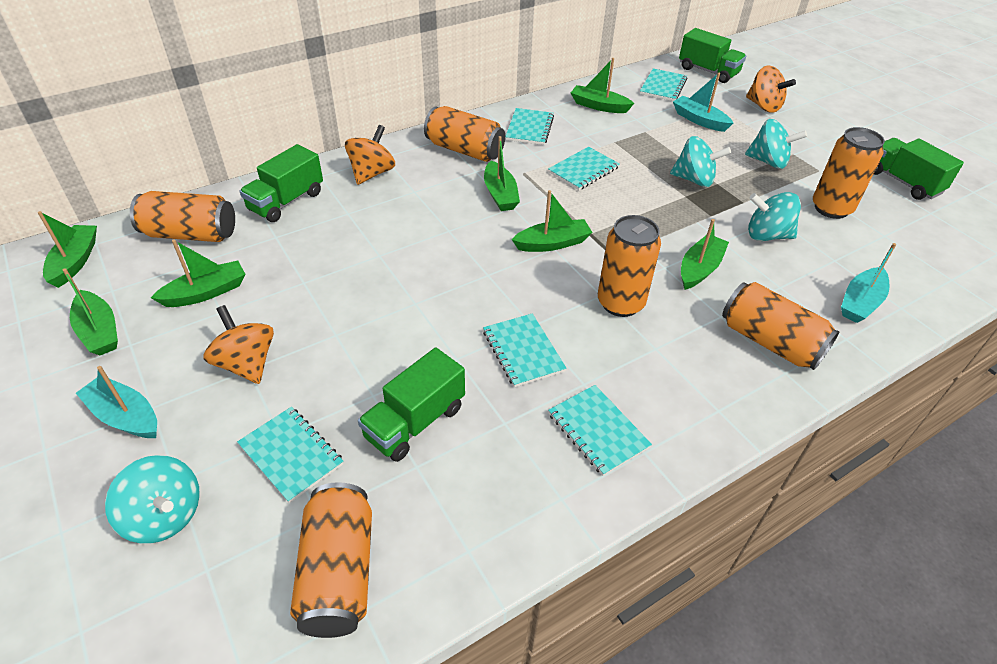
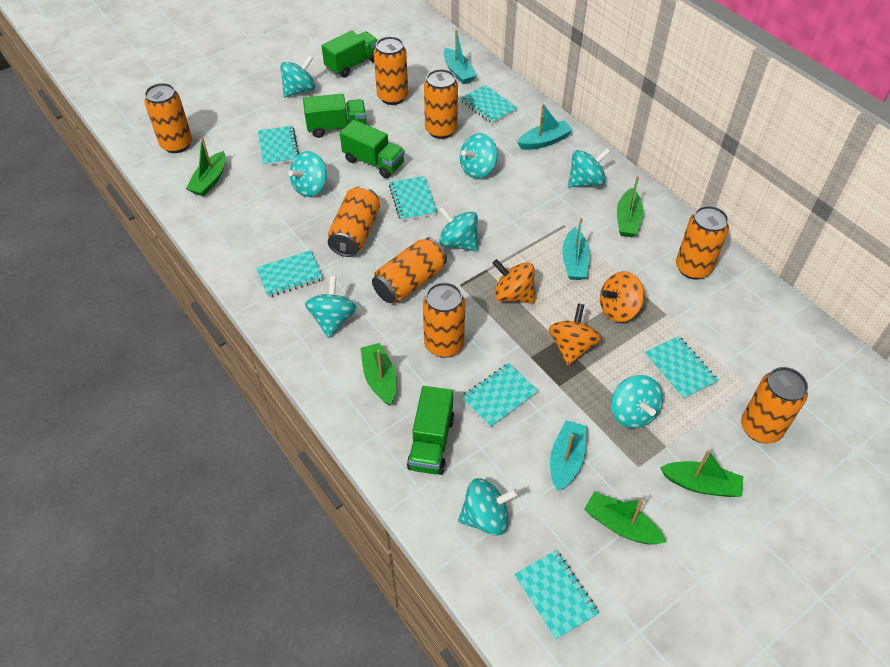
green boat: 7 -> 5
orange can: 6 -> 8
turquoise boat: 3 -> 4
turquoise notebook: 6 -> 7
turquoise spinning top: 4 -> 8

